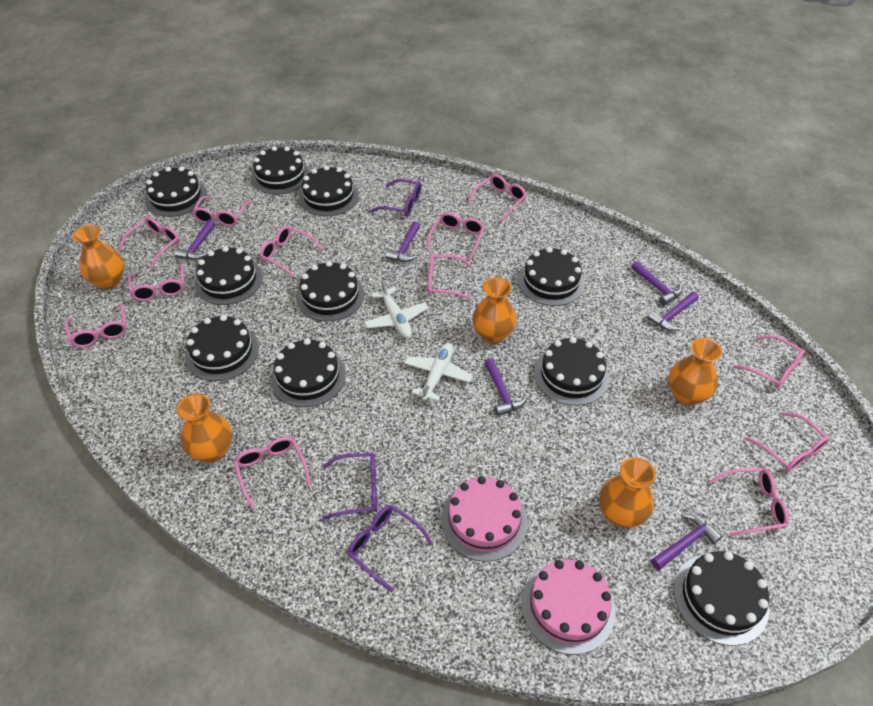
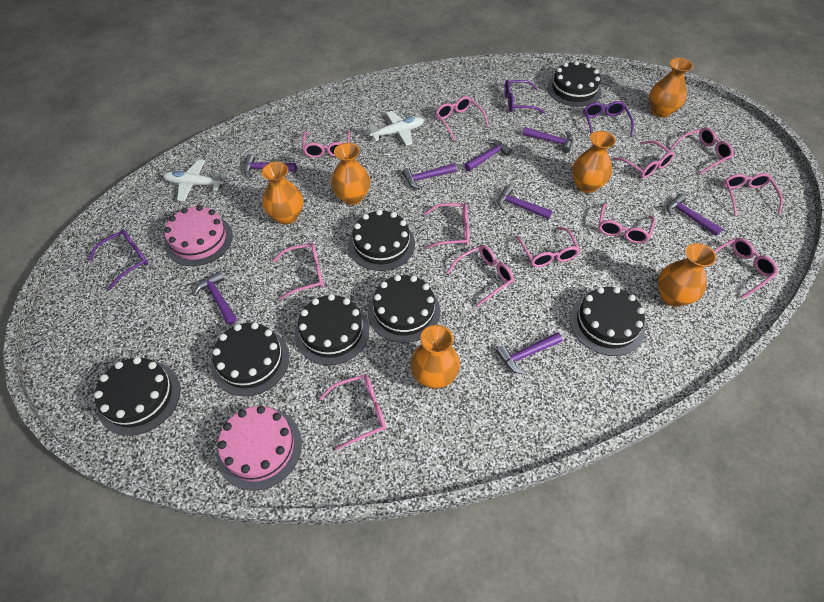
black cake: 10 -> 7
orange vase: 5 -> 6
purple hammer: 6 -> 8

